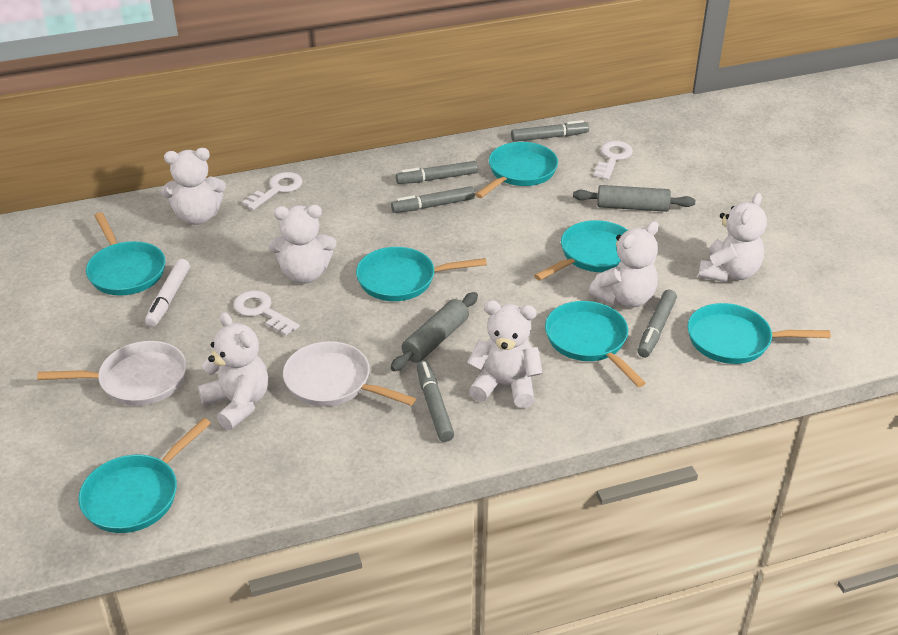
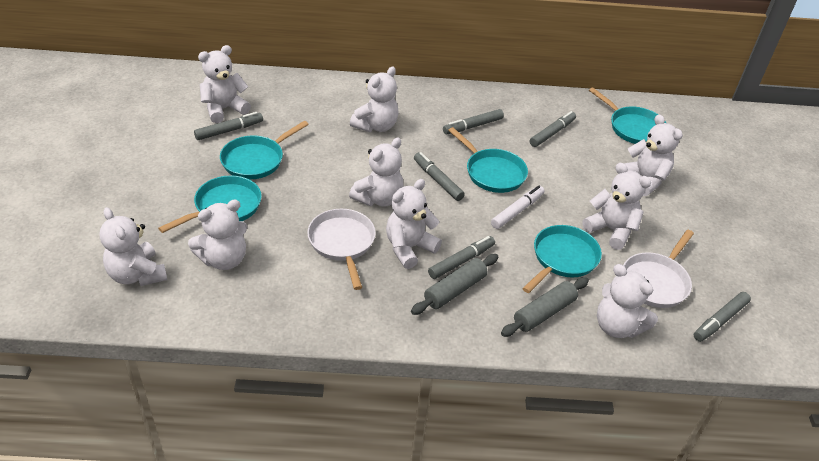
grey marker: 5 -> 6
turquoise pan: 7 -> 5
white key: 3 -> 0
white teddy bear: 6 -> 9

